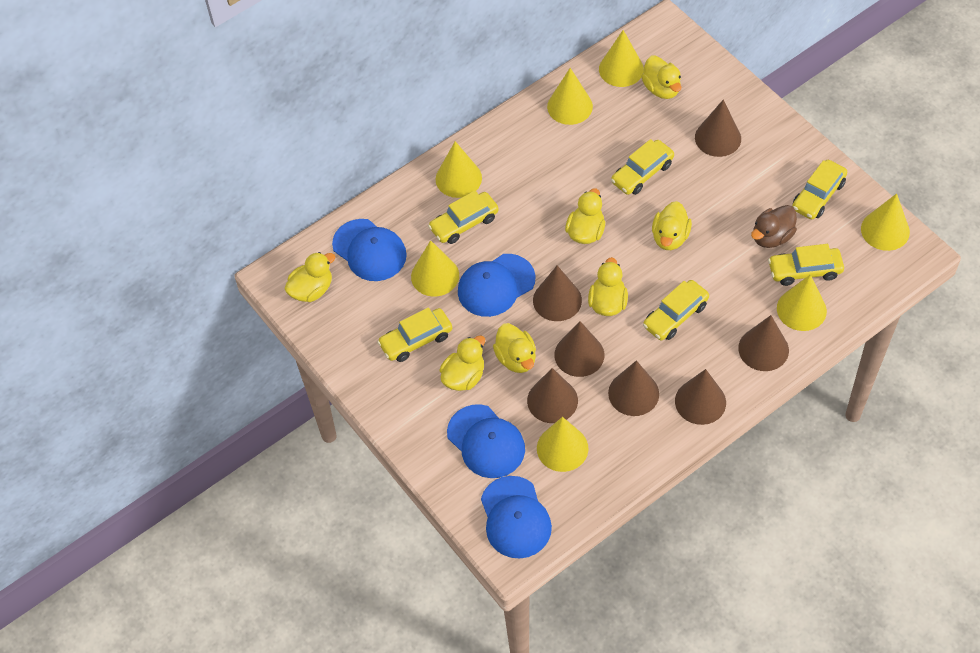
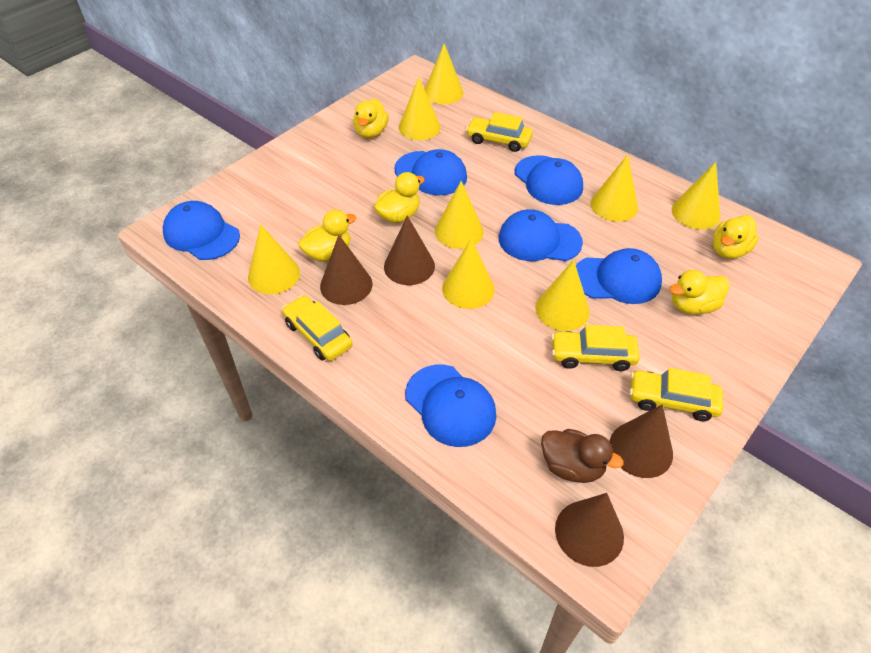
blue cap: 4 -> 6
brown cone: 7 -> 4
yellow car: 6 -> 4
yellow cone: 7 -> 8
yellow duck: 7 -> 5

